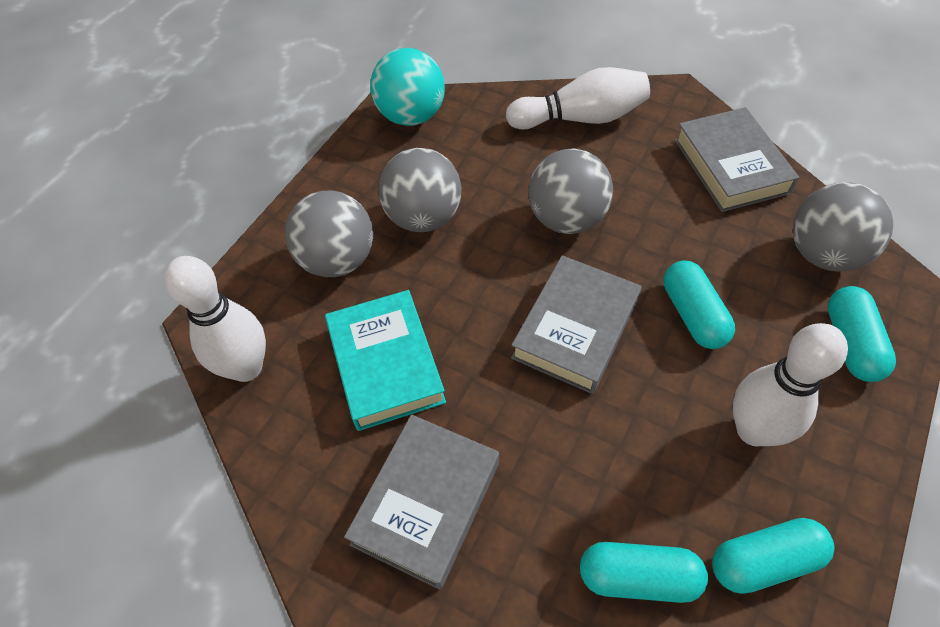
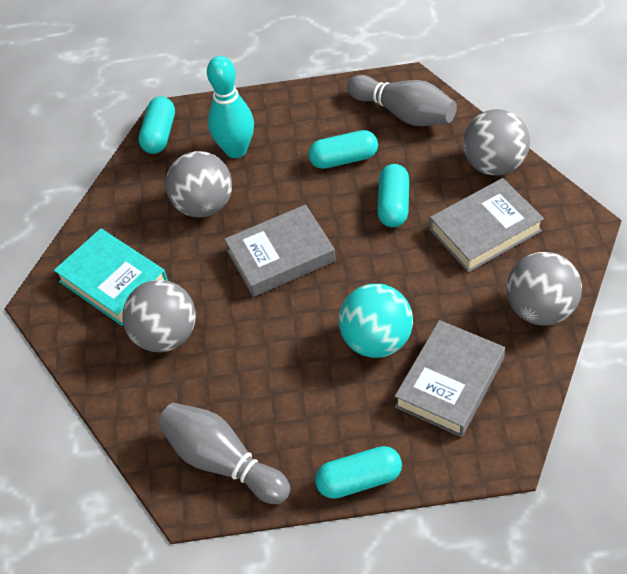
grey bowling pin: 0 -> 2
turquoise bowling pin: 0 -> 1
white bowling pin: 3 -> 0

